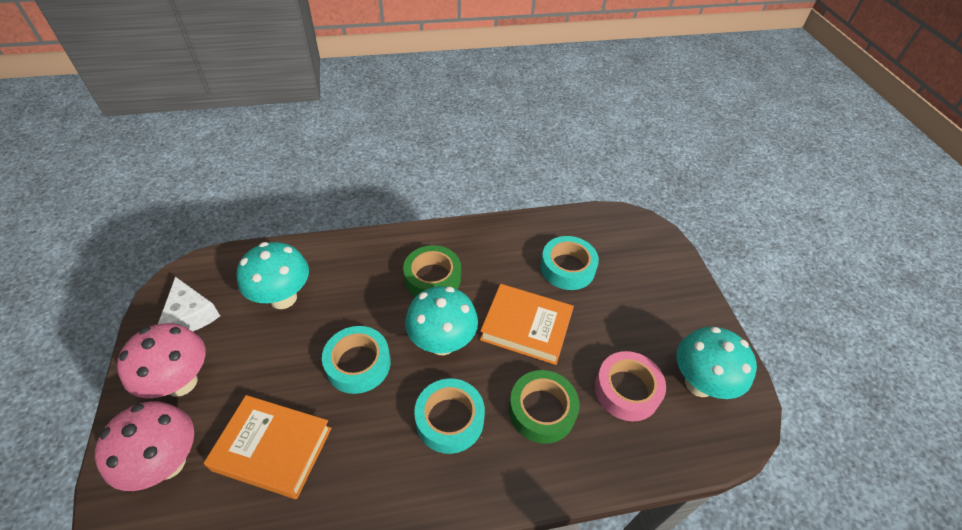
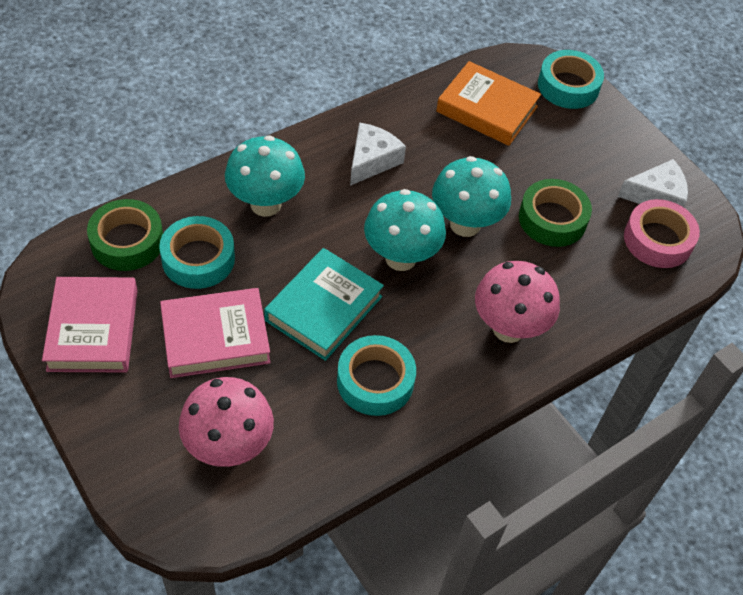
orange book: 2 -> 1
pink book: 0 -> 2
turquoise book: 0 -> 1
white cheese: 1 -> 2

